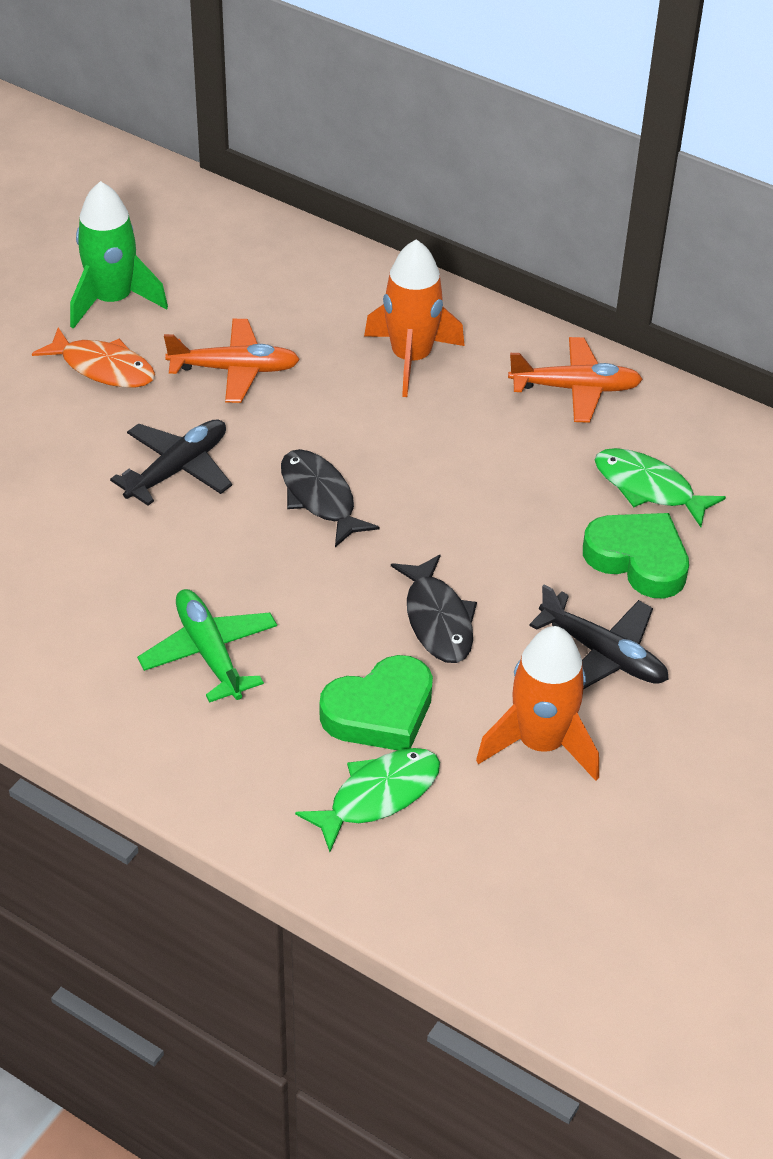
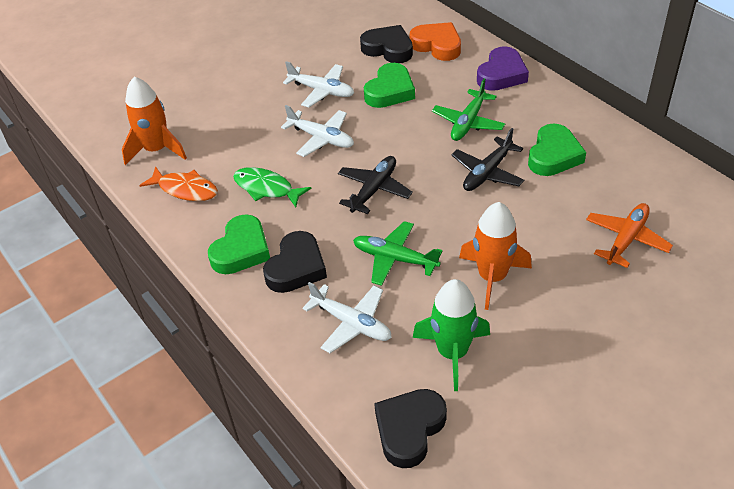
black fish: 2 -> 0
black heart: 0 -> 3
green fish: 2 -> 1
green heart: 2 -> 3
green plane: 1 -> 2
orange heart: 0 -> 1
orange plane: 2 -> 1
purple heart: 0 -> 1
white plane: 0 -> 3

